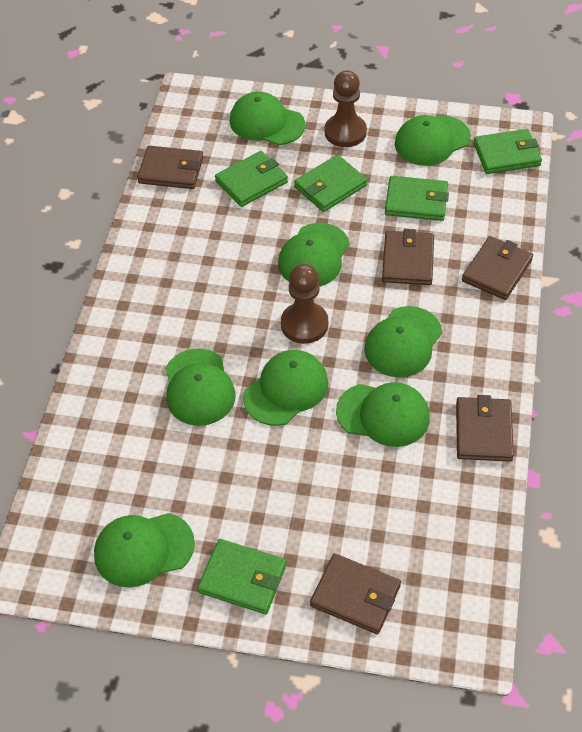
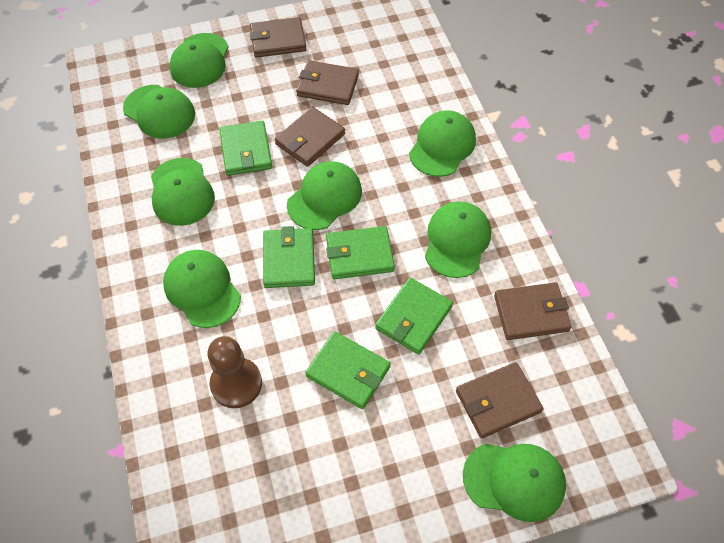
brown pawn: 2 -> 1

